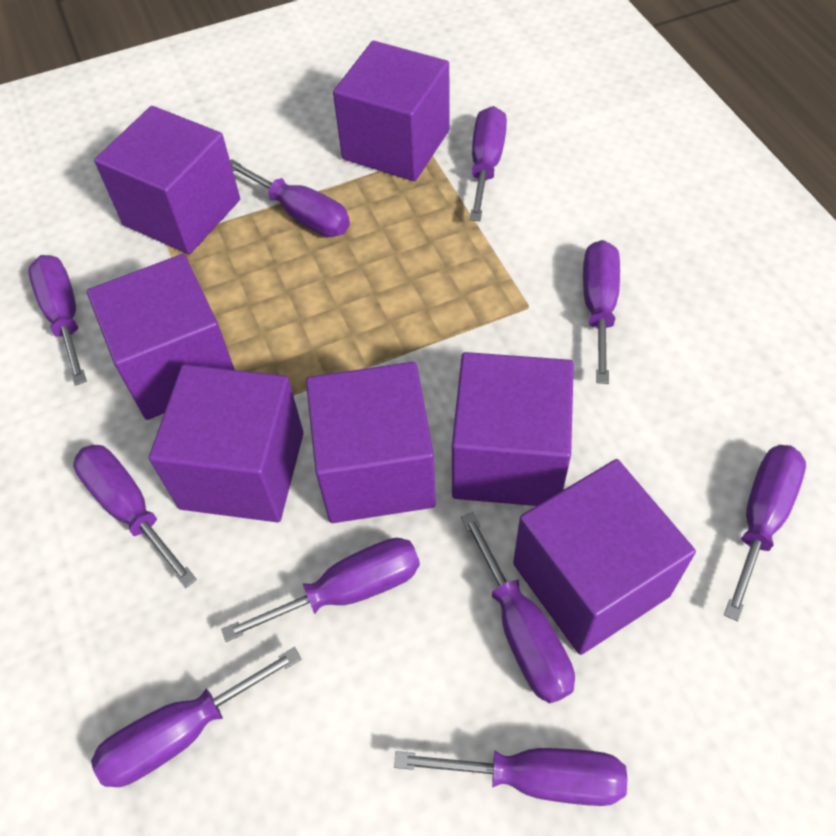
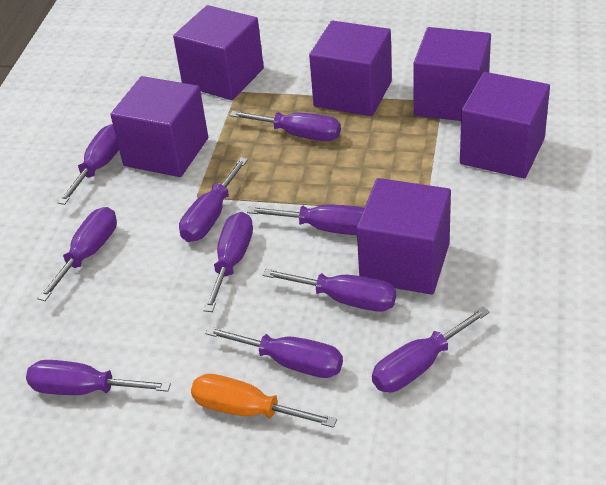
orange screwdriver: 0 -> 1
purple cube: 7 -> 6

